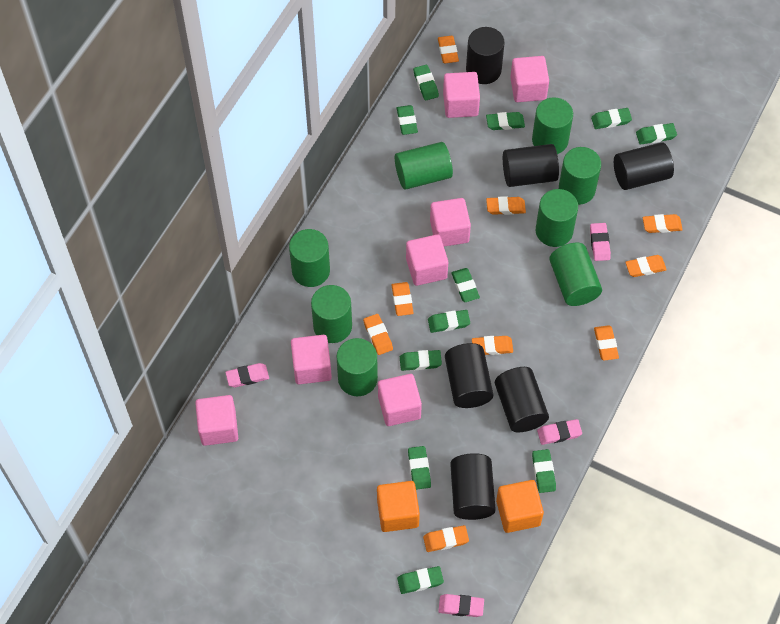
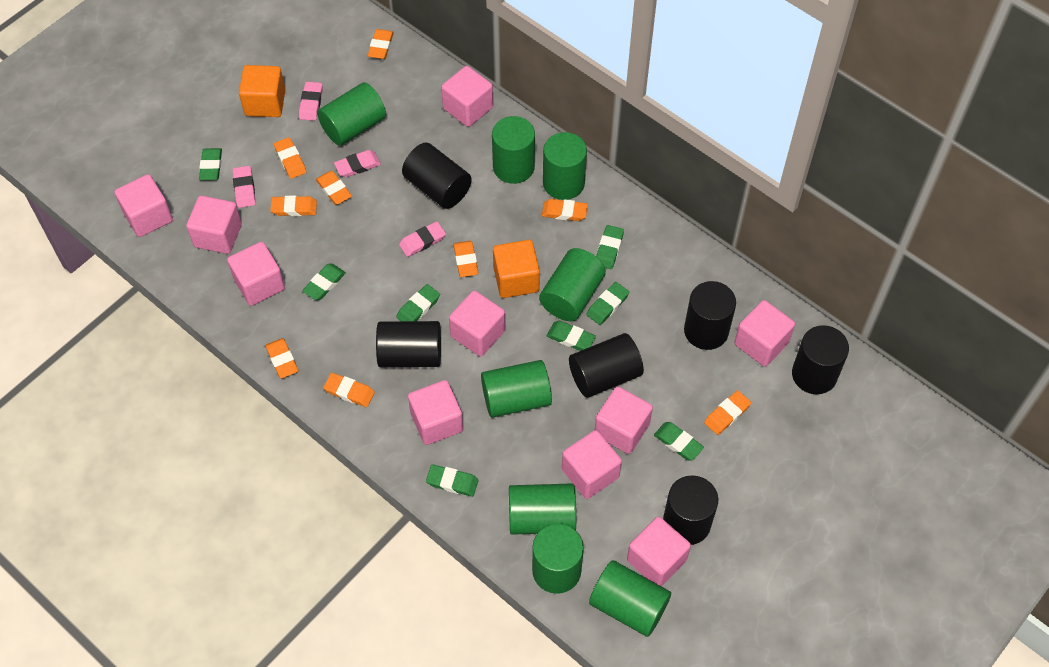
green eraser: 11 -> 8
pink cube: 7 -> 10

